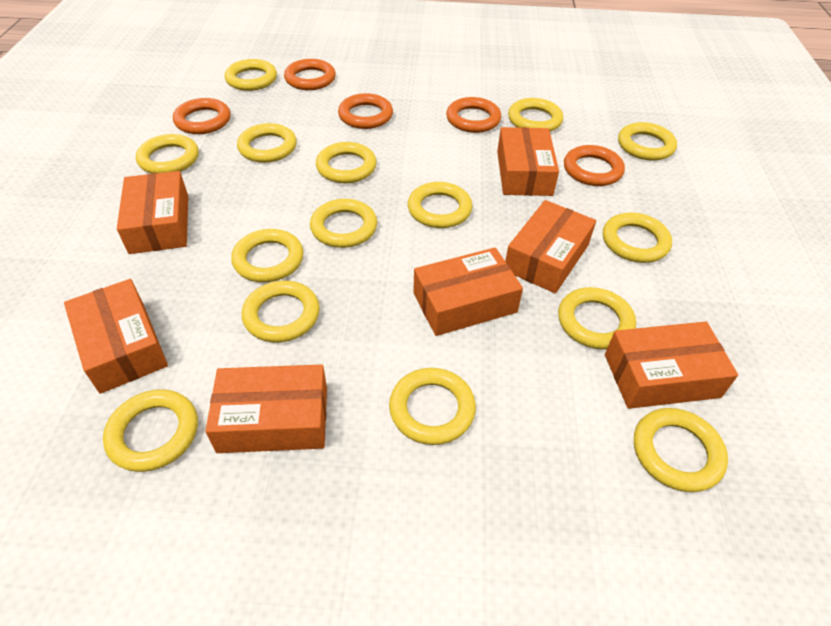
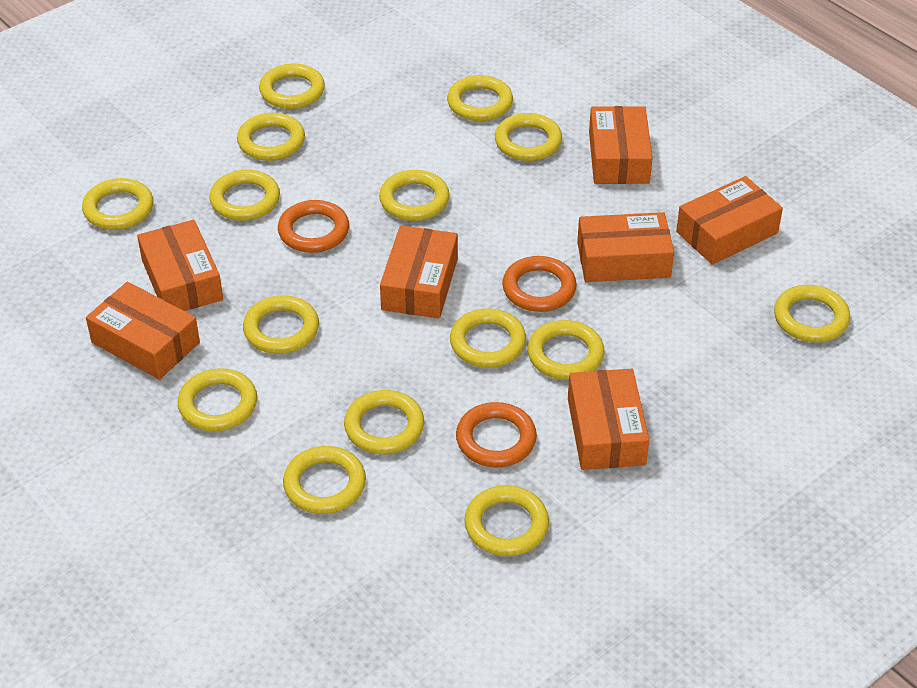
orange ring: 5 -> 3

